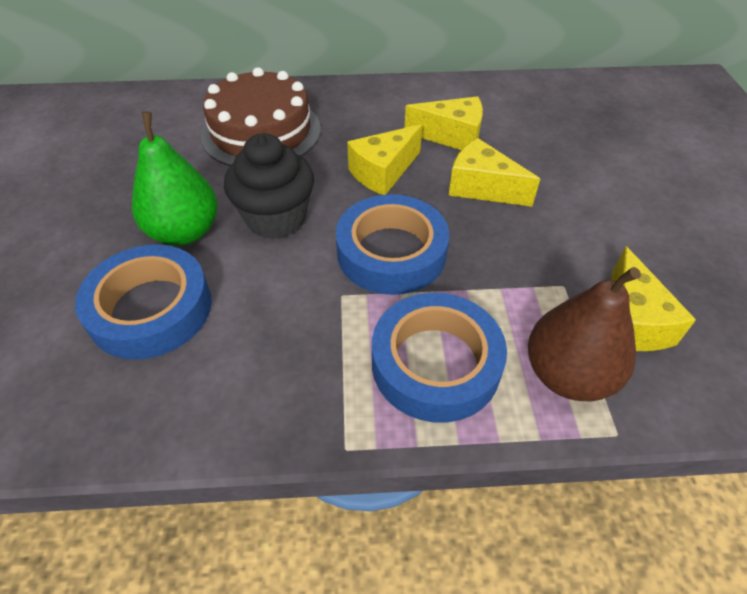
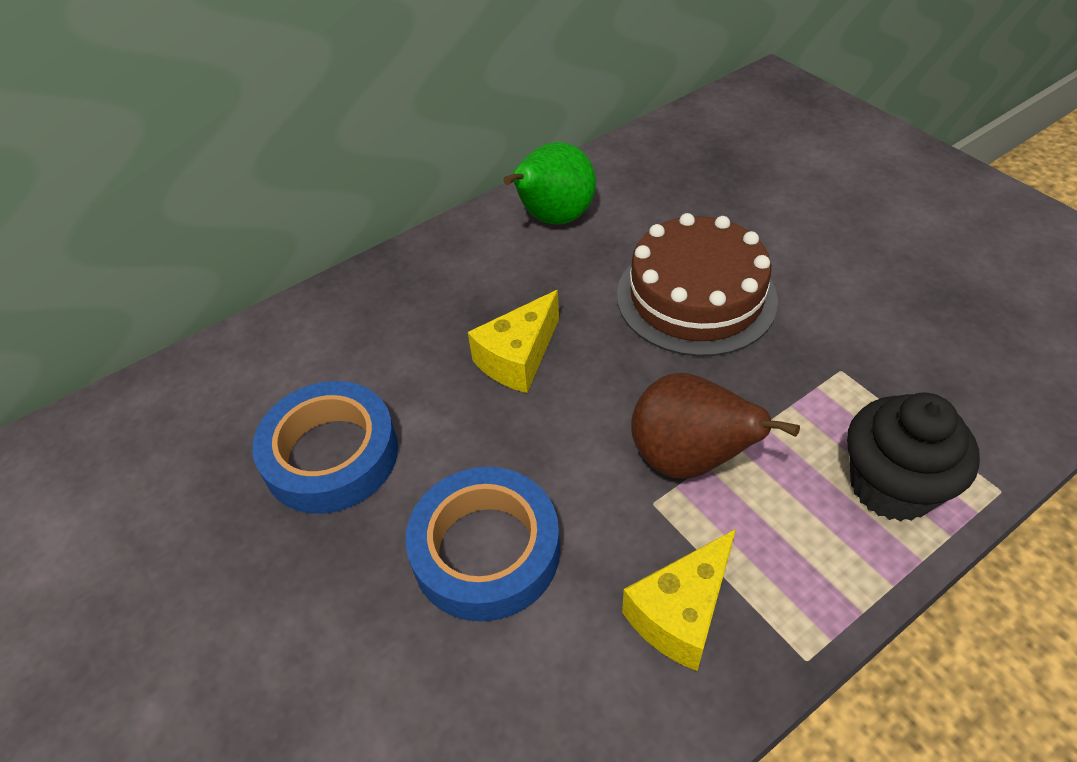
blue tape: 3 -> 2
yellow cheese: 4 -> 2

